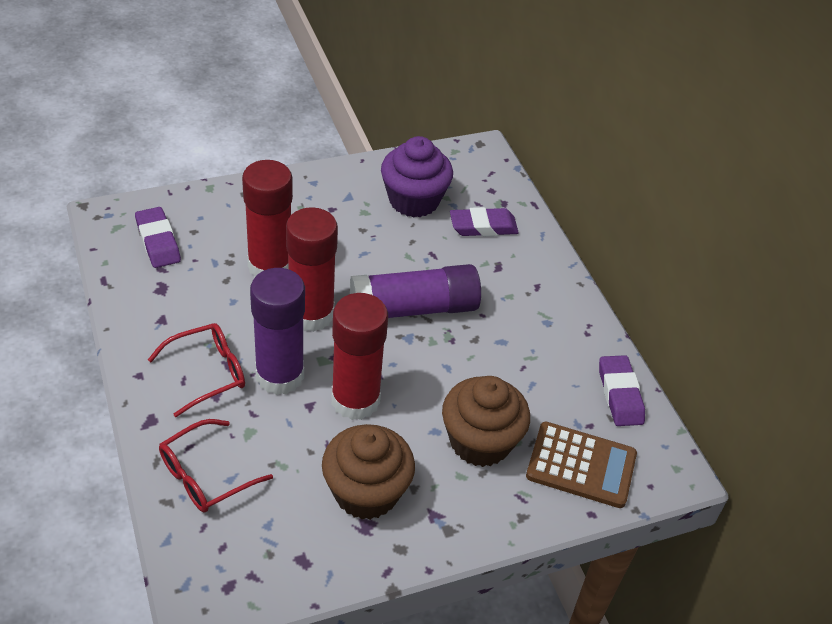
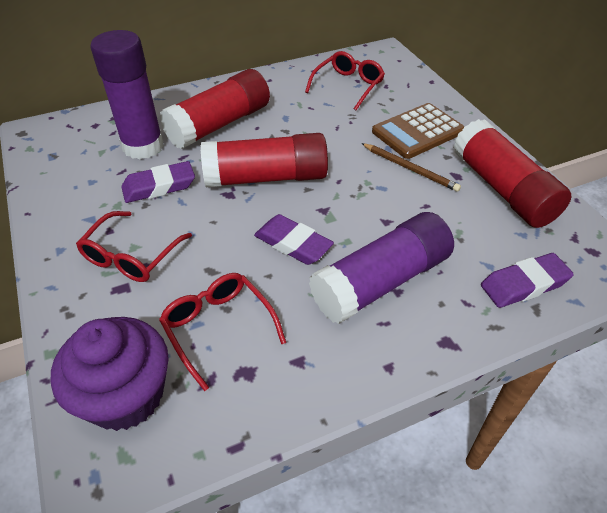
brown cupcake: 2 -> 0
brown pencil: 0 -> 1
red glasses: 2 -> 3

